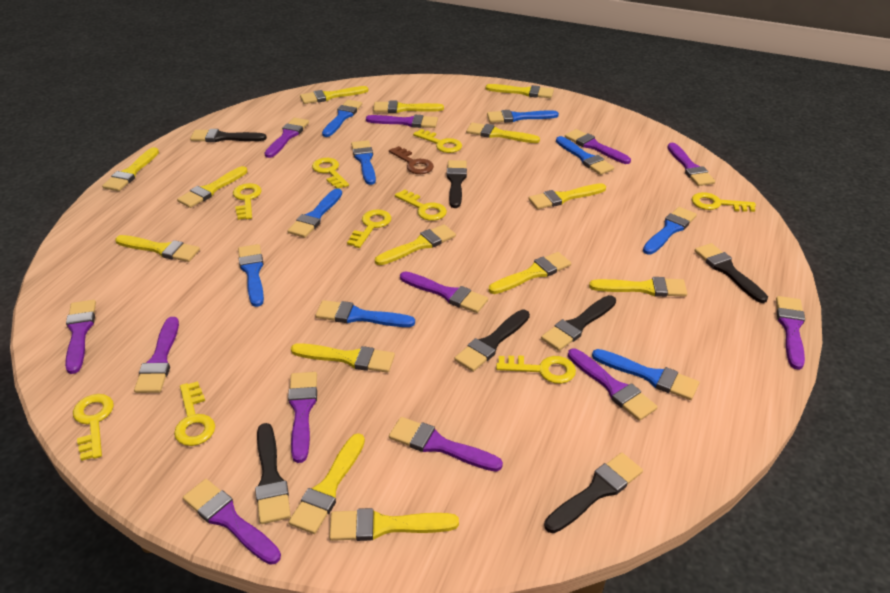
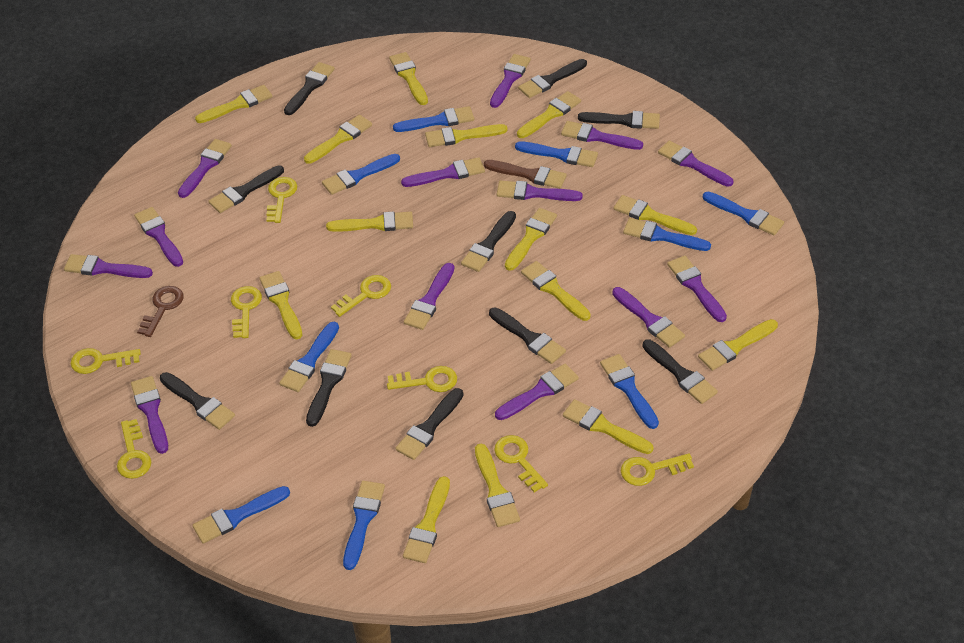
black brush: 7 -> 10
brown brush: 0 -> 1
purple brush: 12 -> 13
yellow key: 9 -> 8

